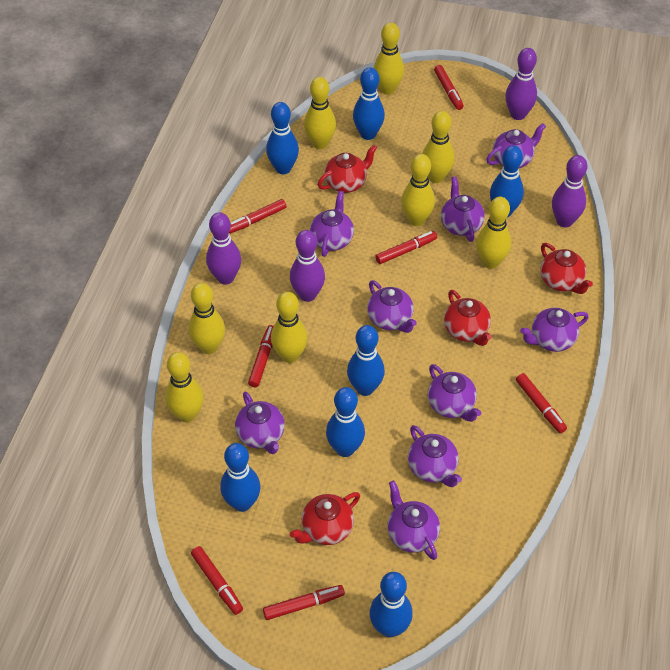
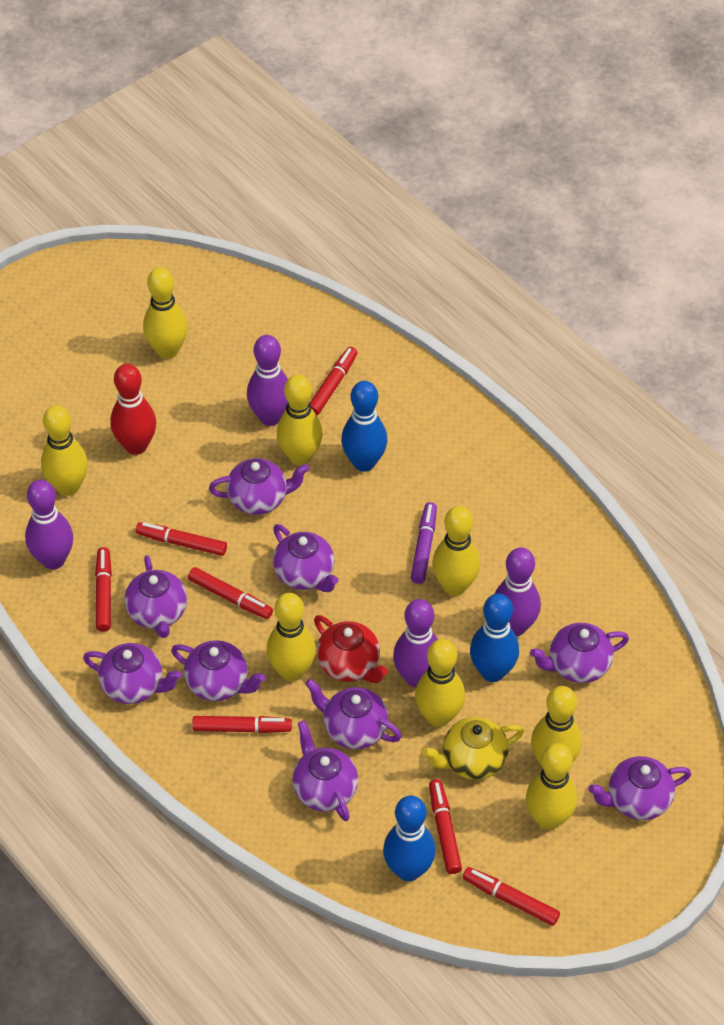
blue bowling pin: 7 -> 3
purple marker: 0 -> 1
red bowling pin: 0 -> 1
red teapot: 4 -> 1
yellow teapot: 0 -> 1

